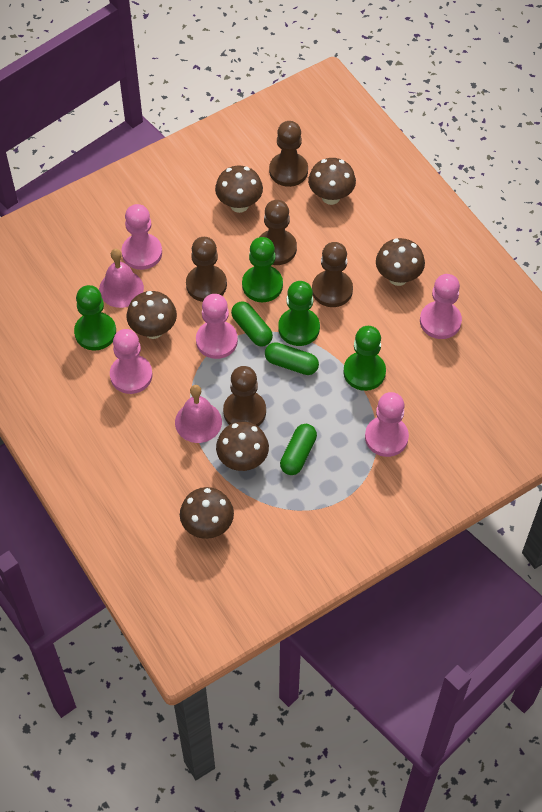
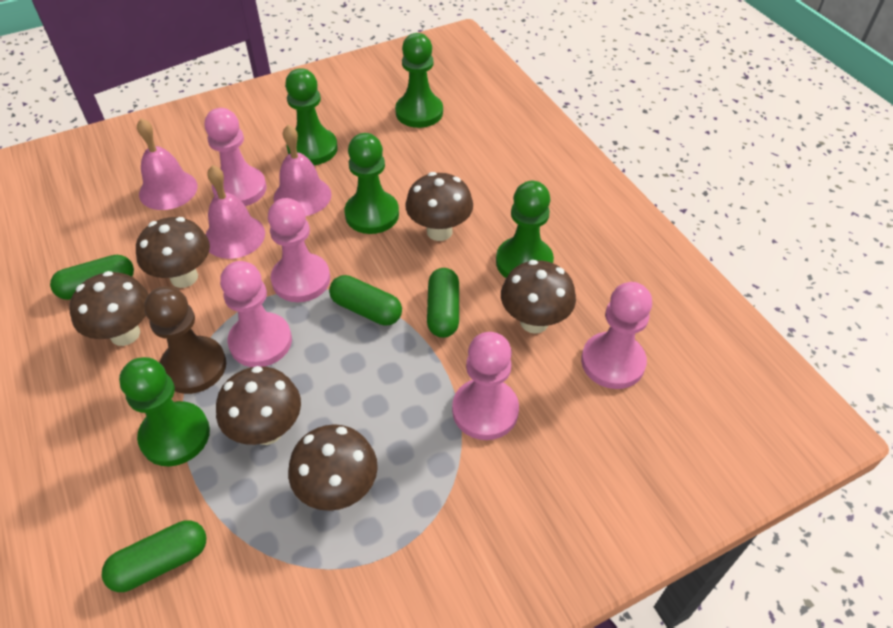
brown pawn: 5 -> 1
green capsule: 3 -> 4
green pawn: 4 -> 5
pink bell: 2 -> 3

